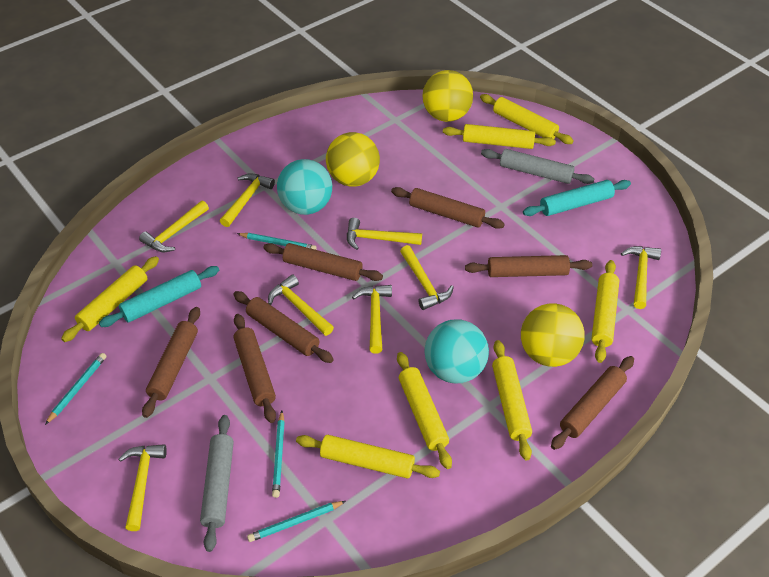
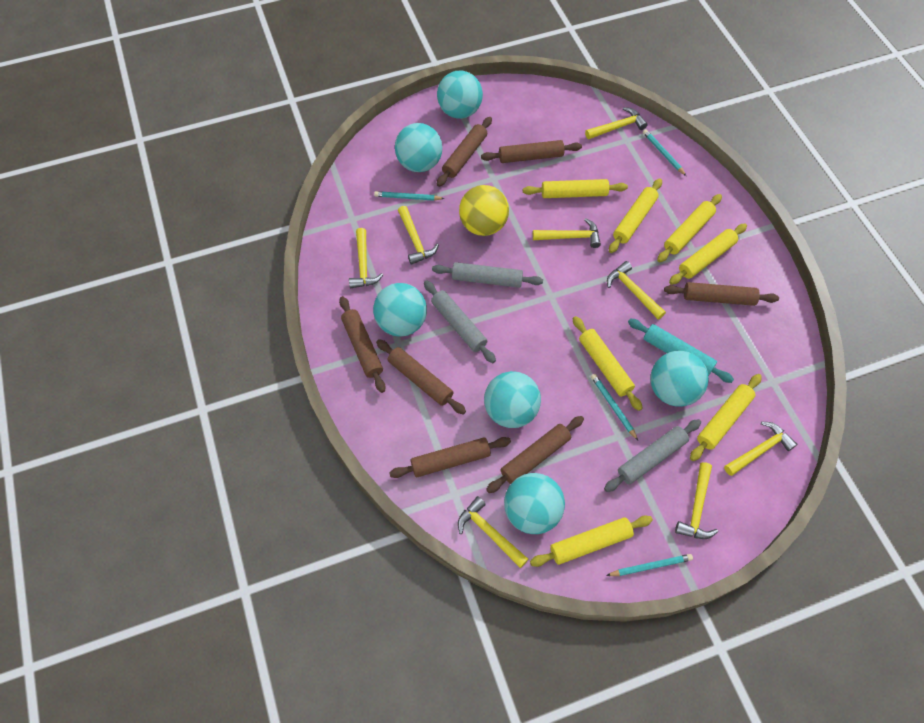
grey rolling pin: 2 -> 3
turquoise ball: 2 -> 6
turquoise rolling pin: 2 -> 1
yellow ball: 3 -> 1

